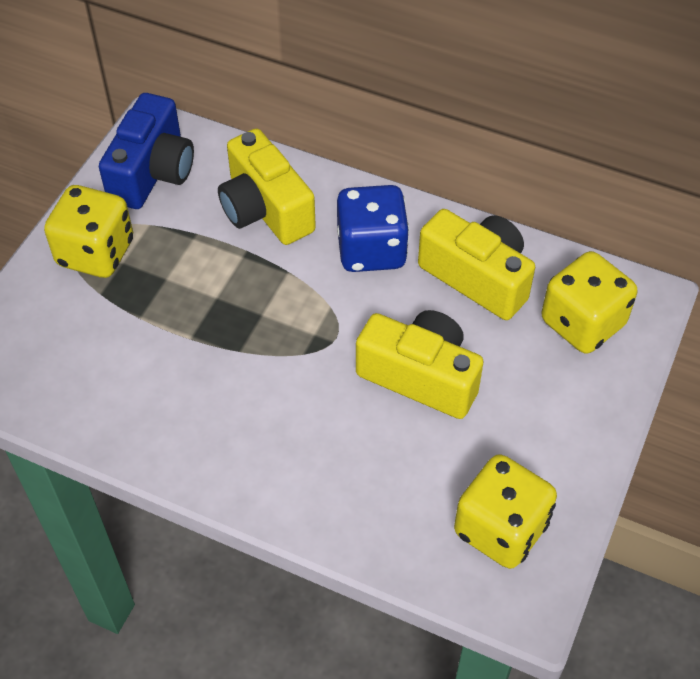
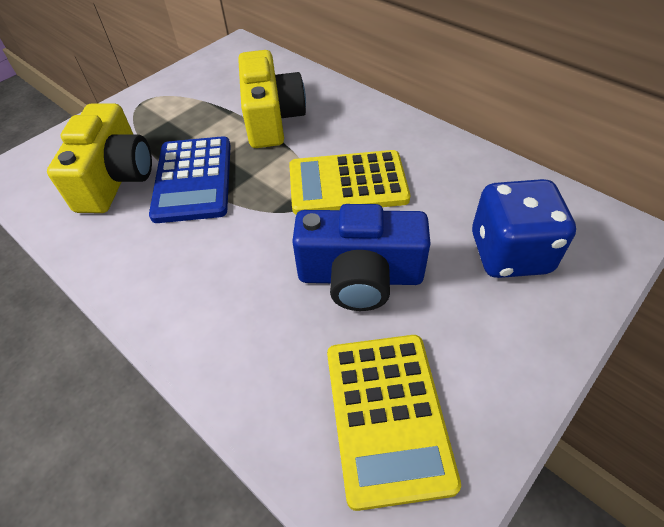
blue calculator: 0 -> 1
yellow calculator: 0 -> 2
yellow camera: 3 -> 2
yellow dice: 3 -> 0

